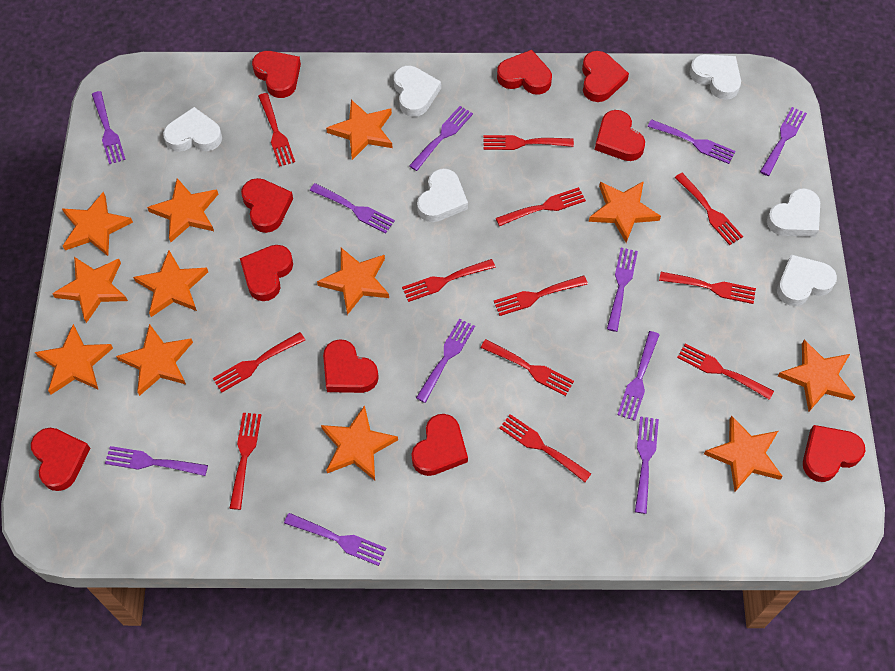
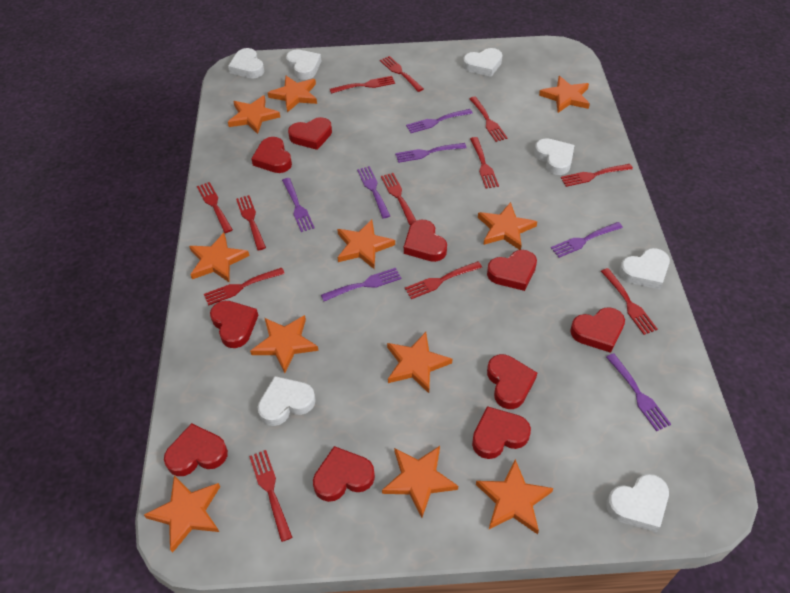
orange star: 12 -> 11
purple fork: 11 -> 7
white heart: 6 -> 7

